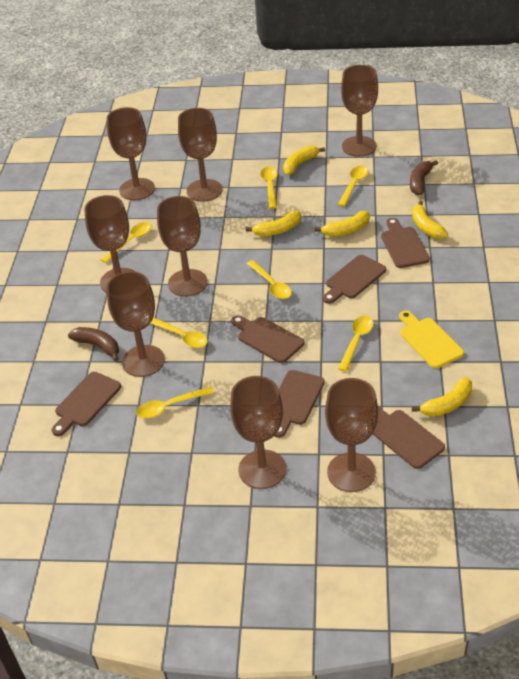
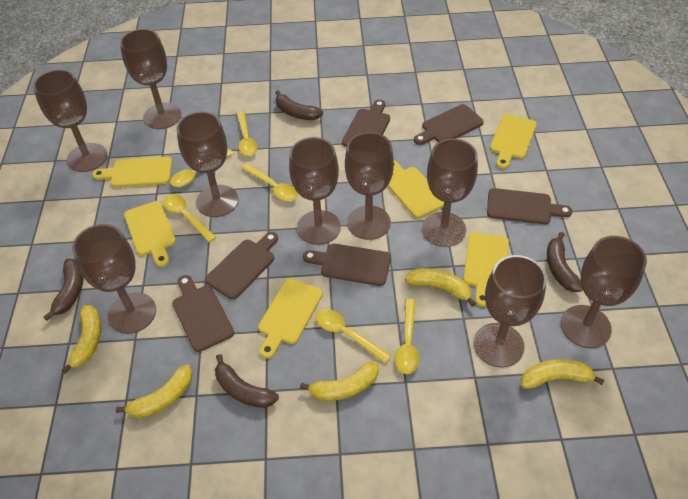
brown banana: 2 -> 4
brown goblet: 8 -> 9
yellow cutting board: 1 -> 6
yellow spoon: 7 -> 6

